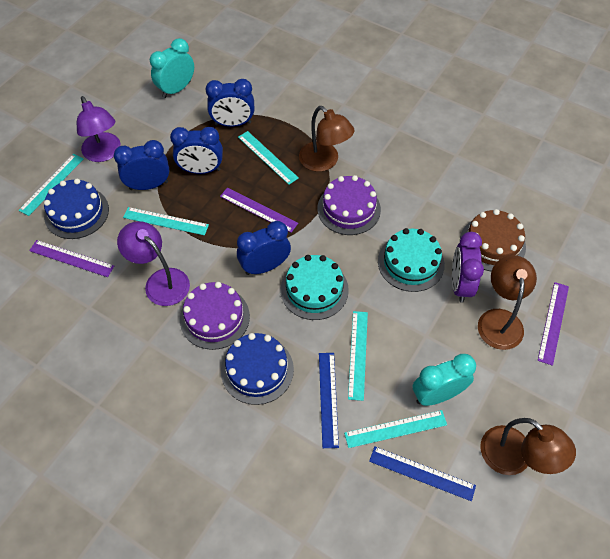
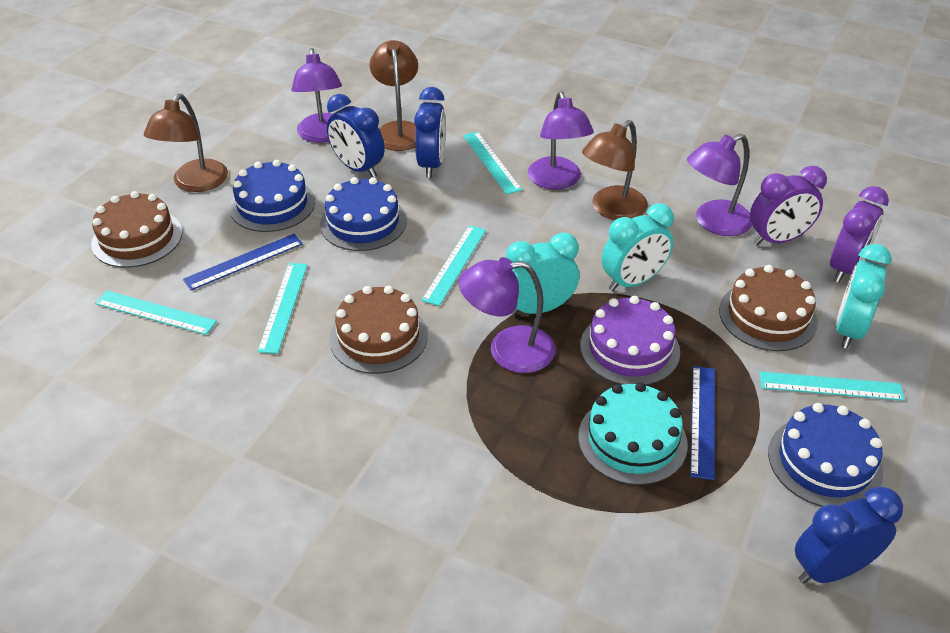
blue cake: 2 -> 3
blue clock: 4 -> 3
brown cake: 1 -> 3
purple cake: 2 -> 1
purple clock: 1 -> 2
purple lamp: 2 -> 4
purple ruler: 3 -> 0
turquoise cake: 2 -> 1
turquoise clock: 2 -> 3

